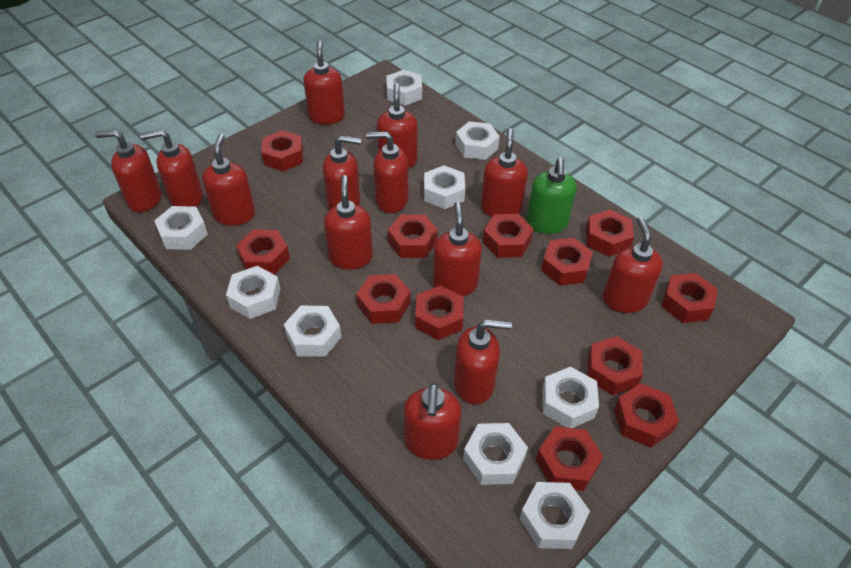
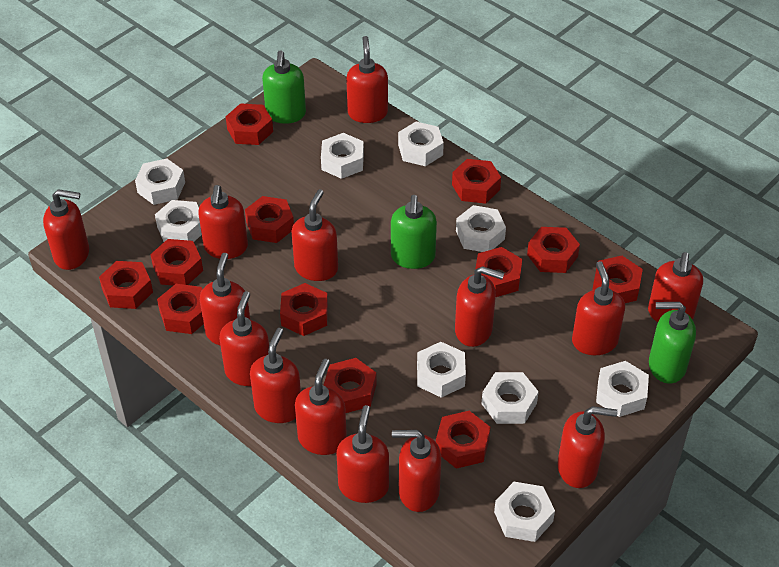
green soap dispenser: 1 -> 3
red soap dispenser: 13 -> 14

